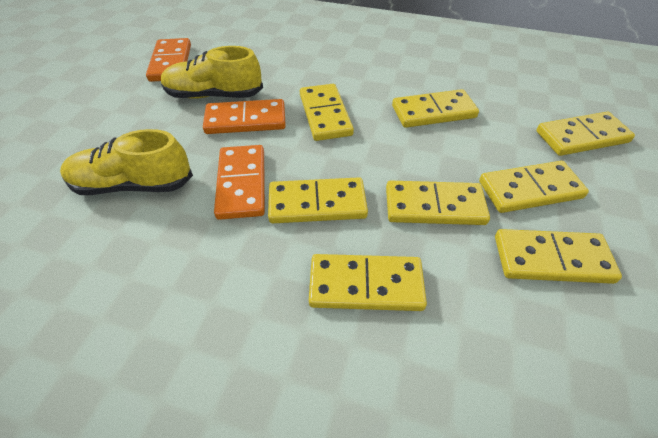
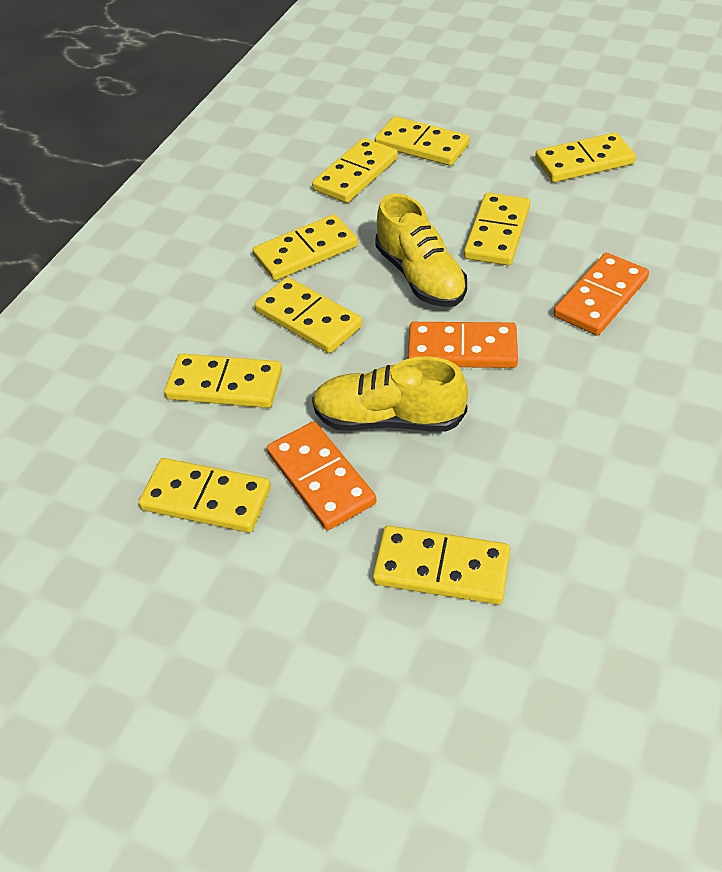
yellow domino: 8 -> 9

